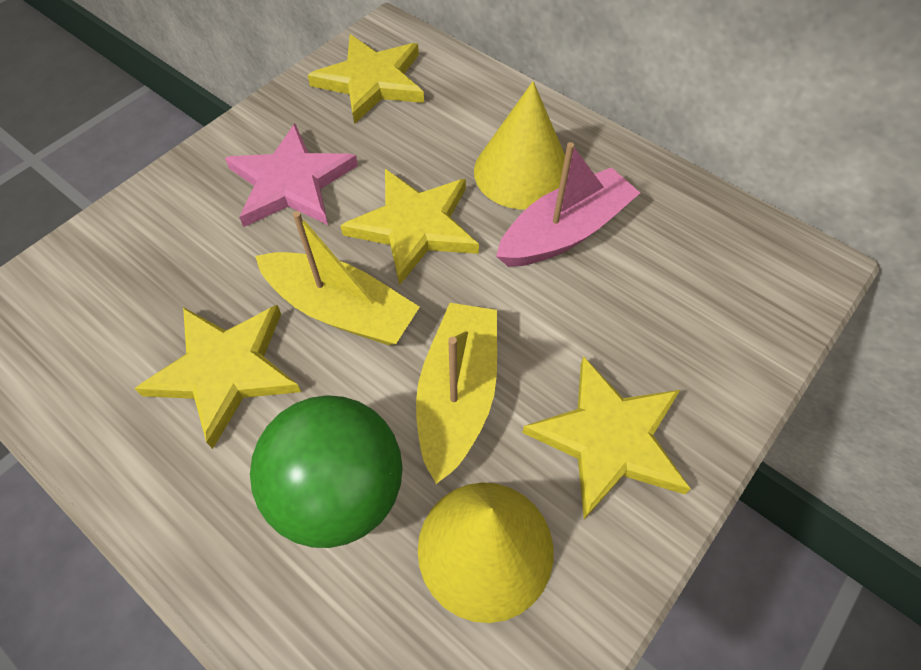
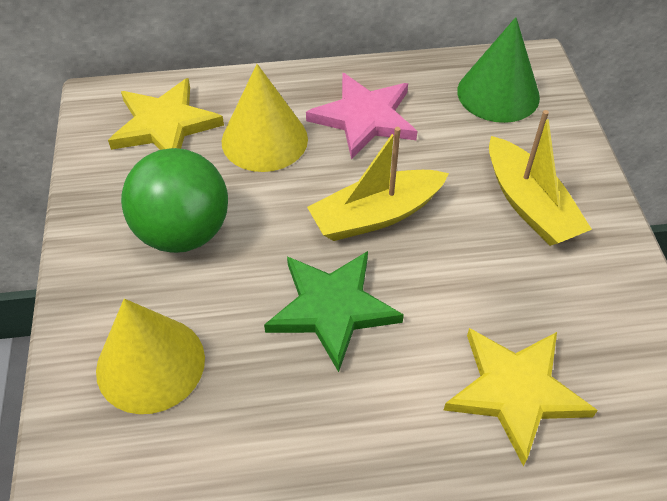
green cone: 0 -> 1
green star: 0 -> 1
pink boat: 1 -> 0
yellow star: 4 -> 2

